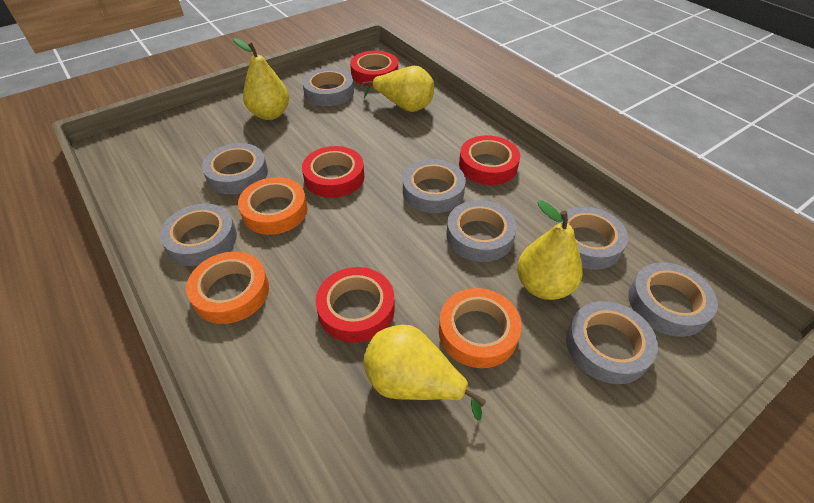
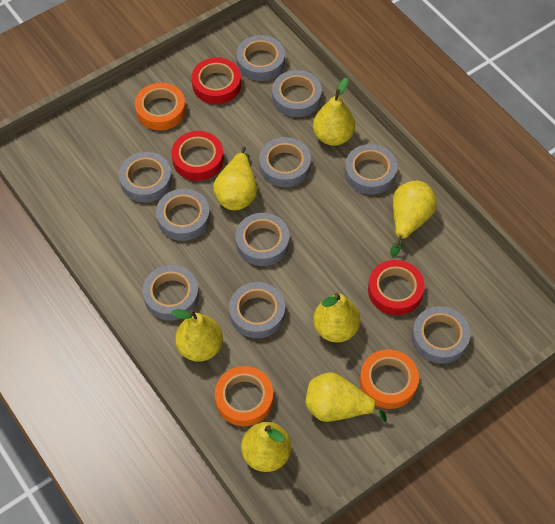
grey tape: 8 -> 10
red tape: 4 -> 3
yellow pear: 4 -> 7

